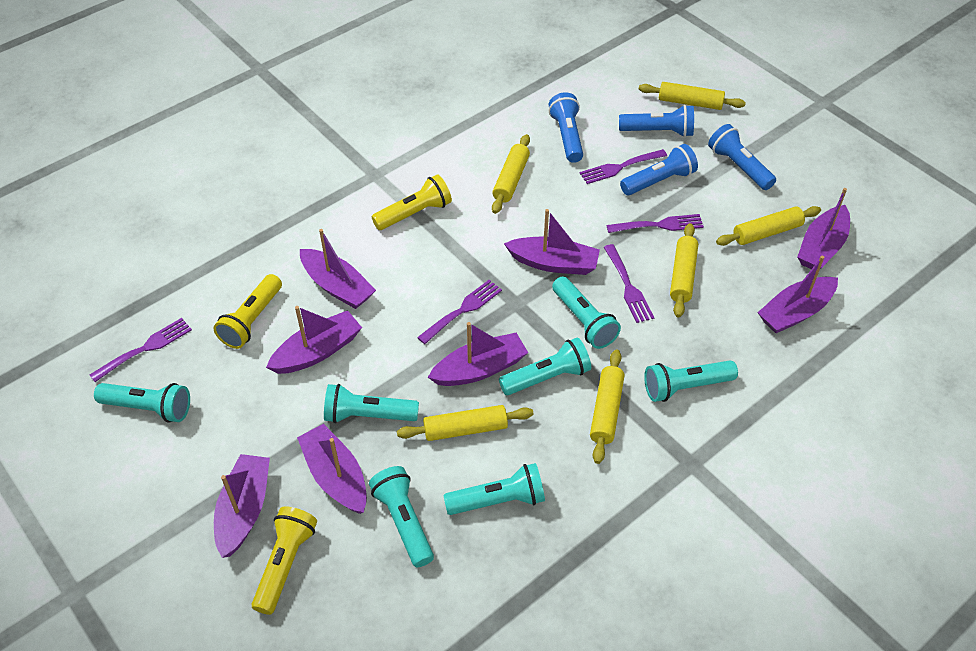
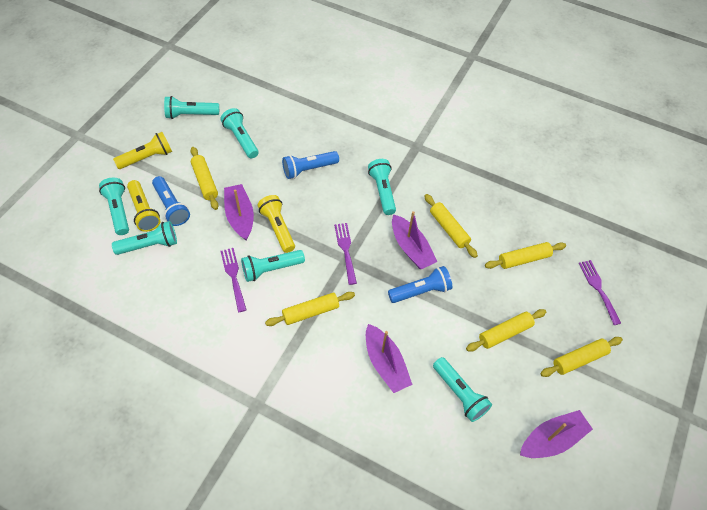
blue flashlight: 4 -> 3
purple boat: 8 -> 4
purple fork: 5 -> 3

